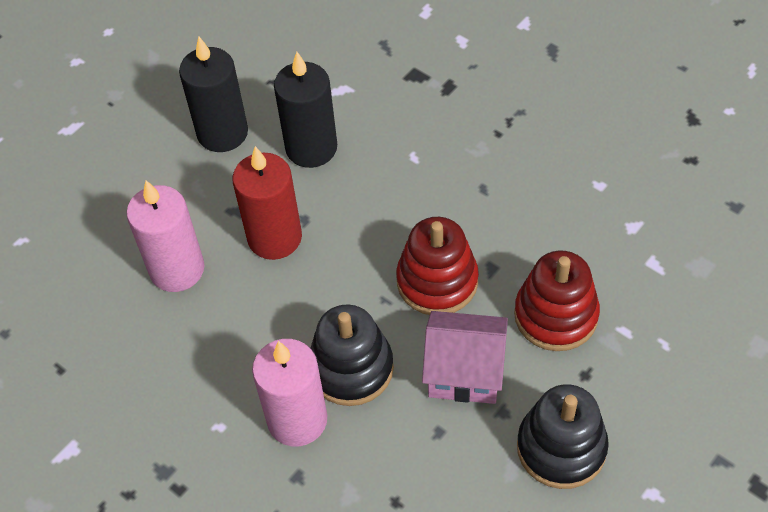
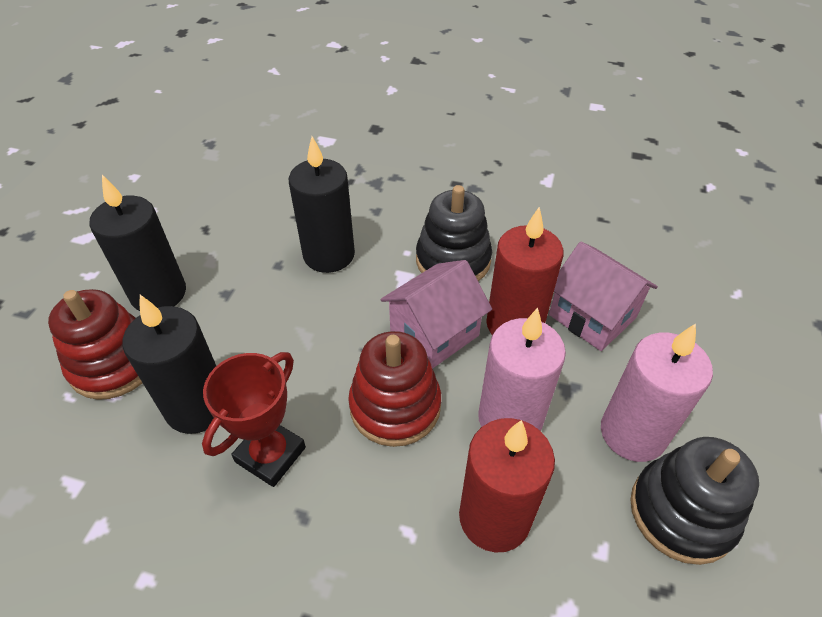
black candle: 2 -> 3
pink house: 1 -> 2
red candle: 1 -> 2
red trophy: 0 -> 1

